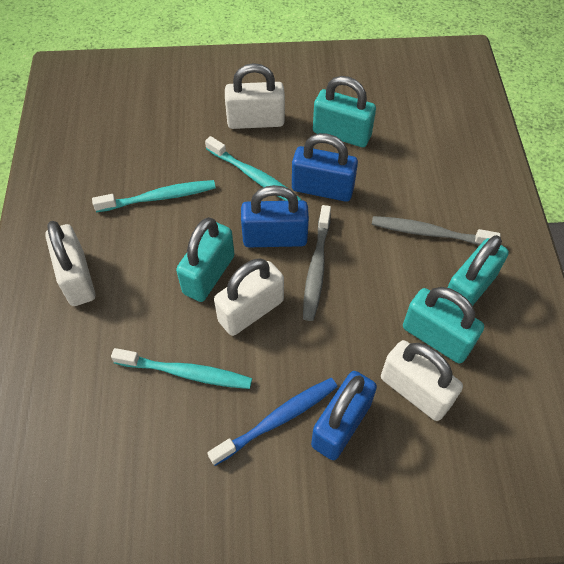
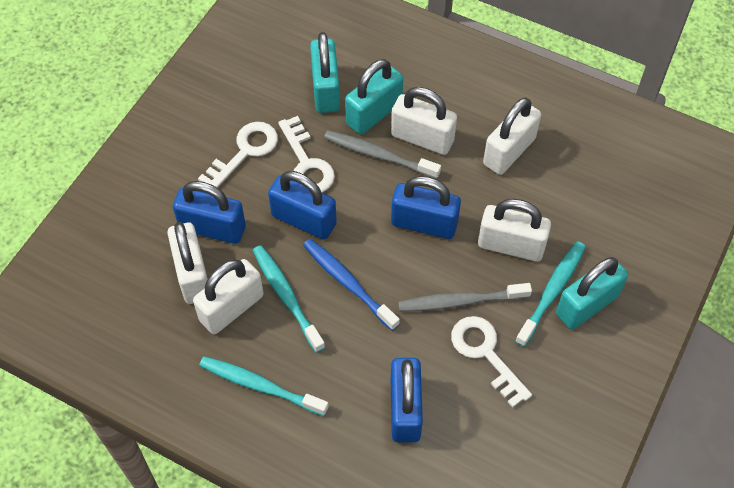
blue padlock: 3 -> 4
turquoise padlock: 4 -> 3
white key: 0 -> 3
white padlock: 4 -> 5

